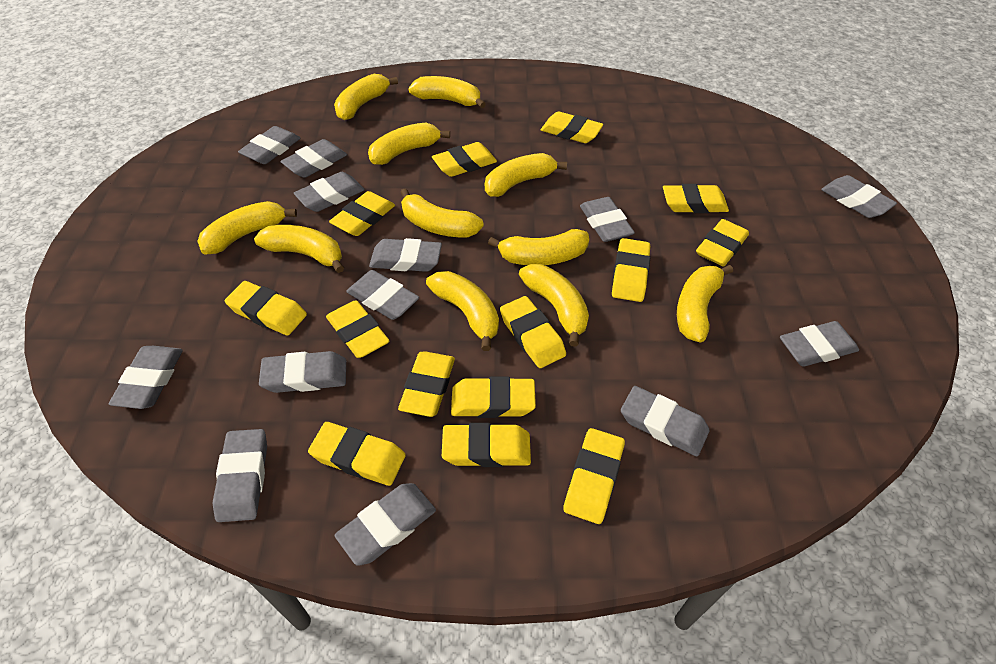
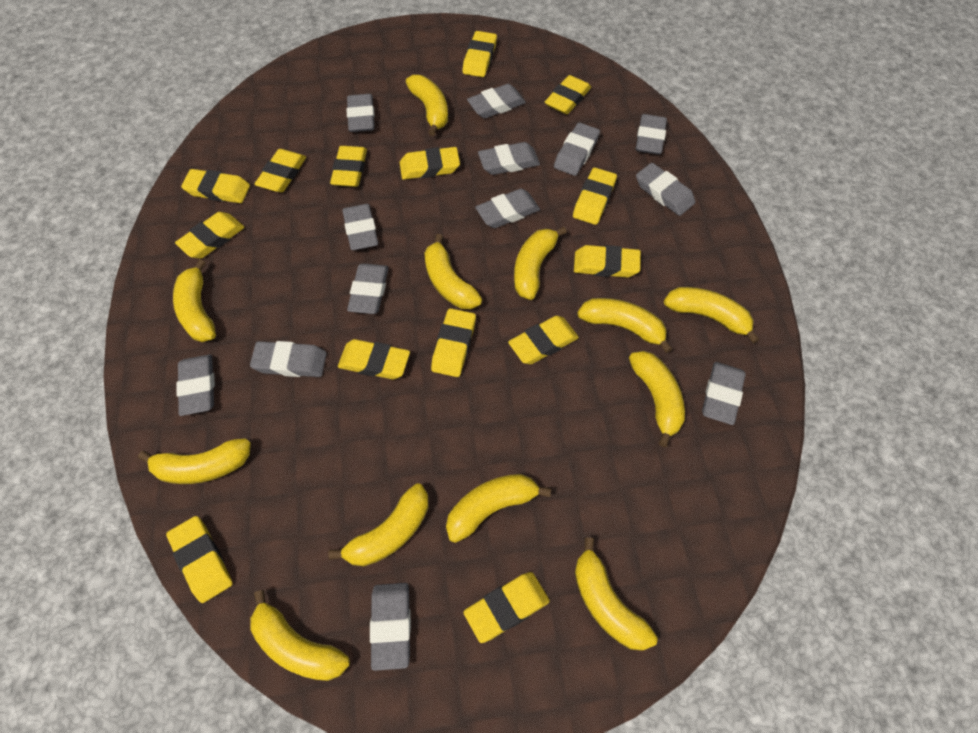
yellow banana: 11 -> 12

